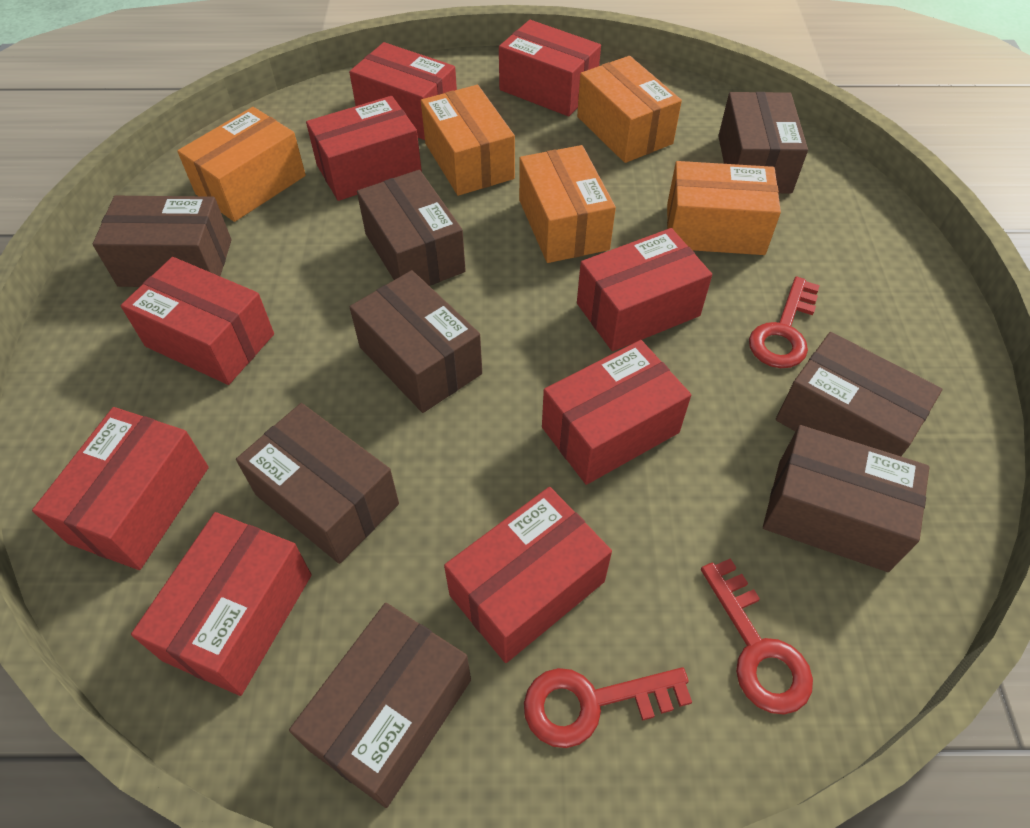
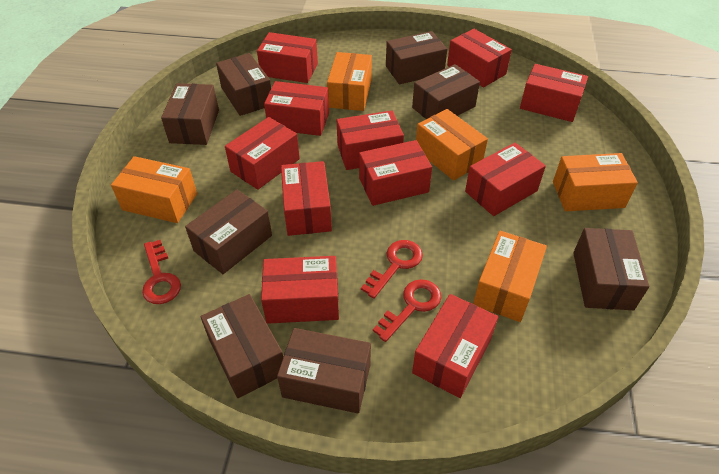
red box: 9 -> 11

